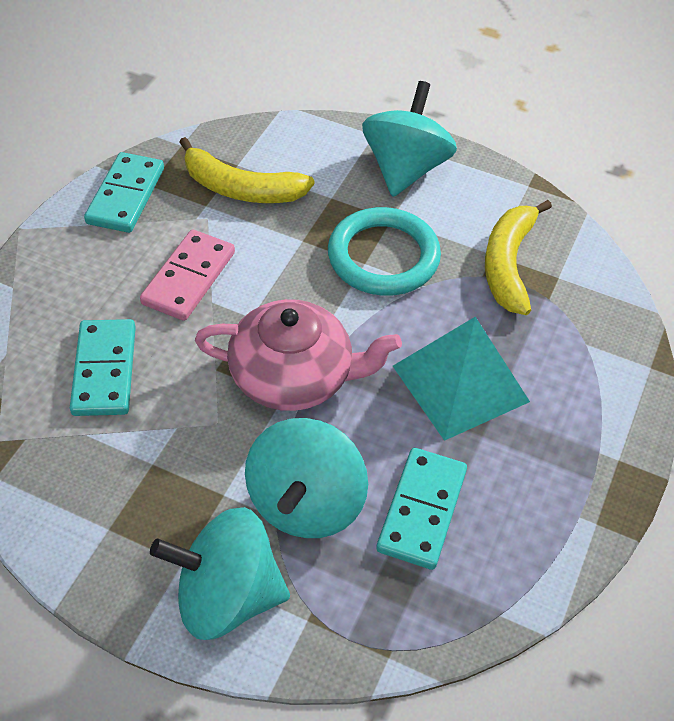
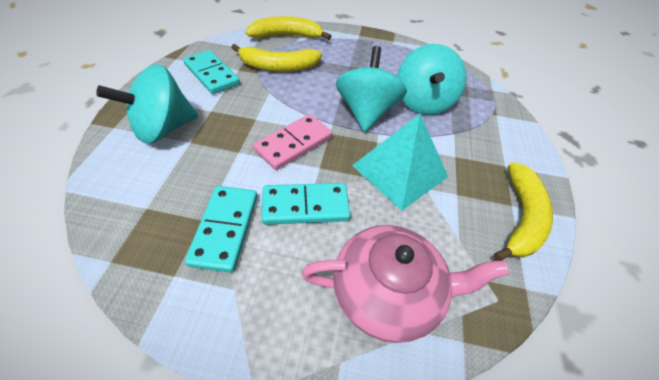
turquoise ring: 1 -> 0
yellow banana: 2 -> 3

